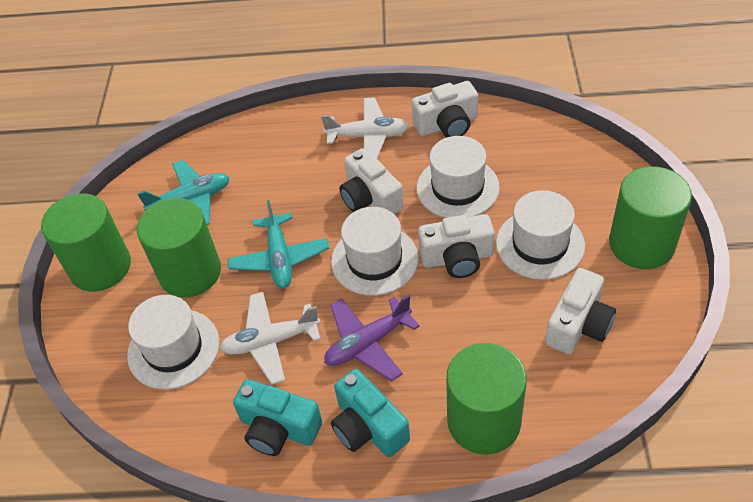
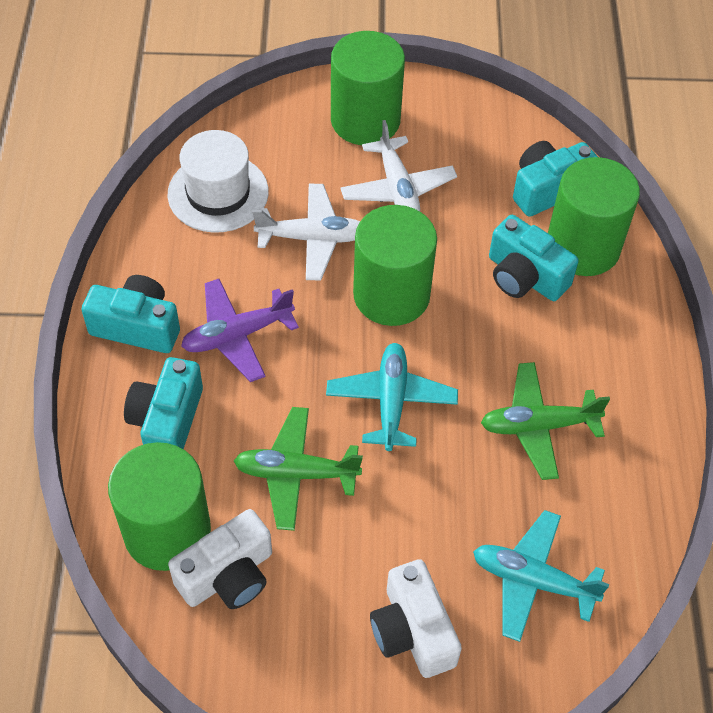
green plane: 0 -> 2
turquoise camera: 2 -> 4
white camera: 4 -> 2
white hat: 4 -> 1

